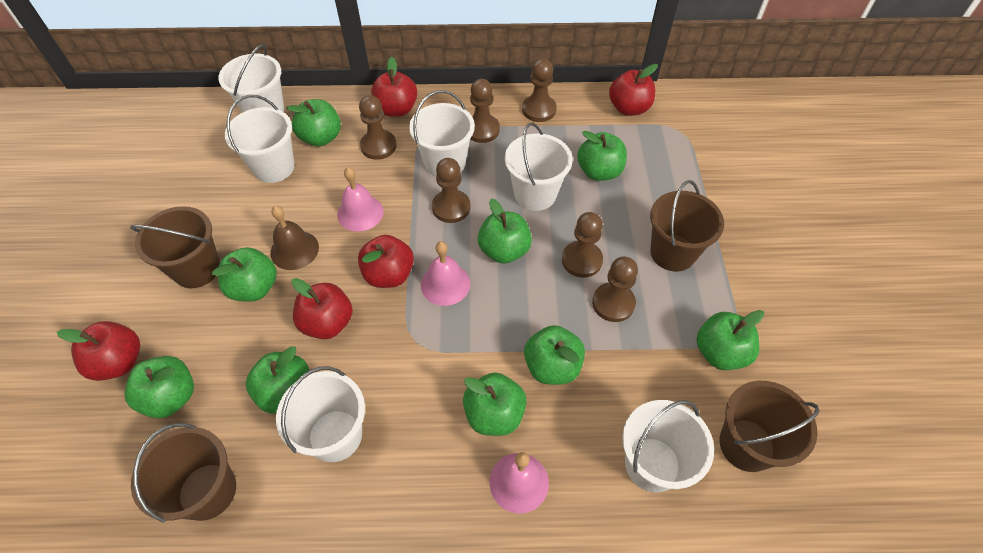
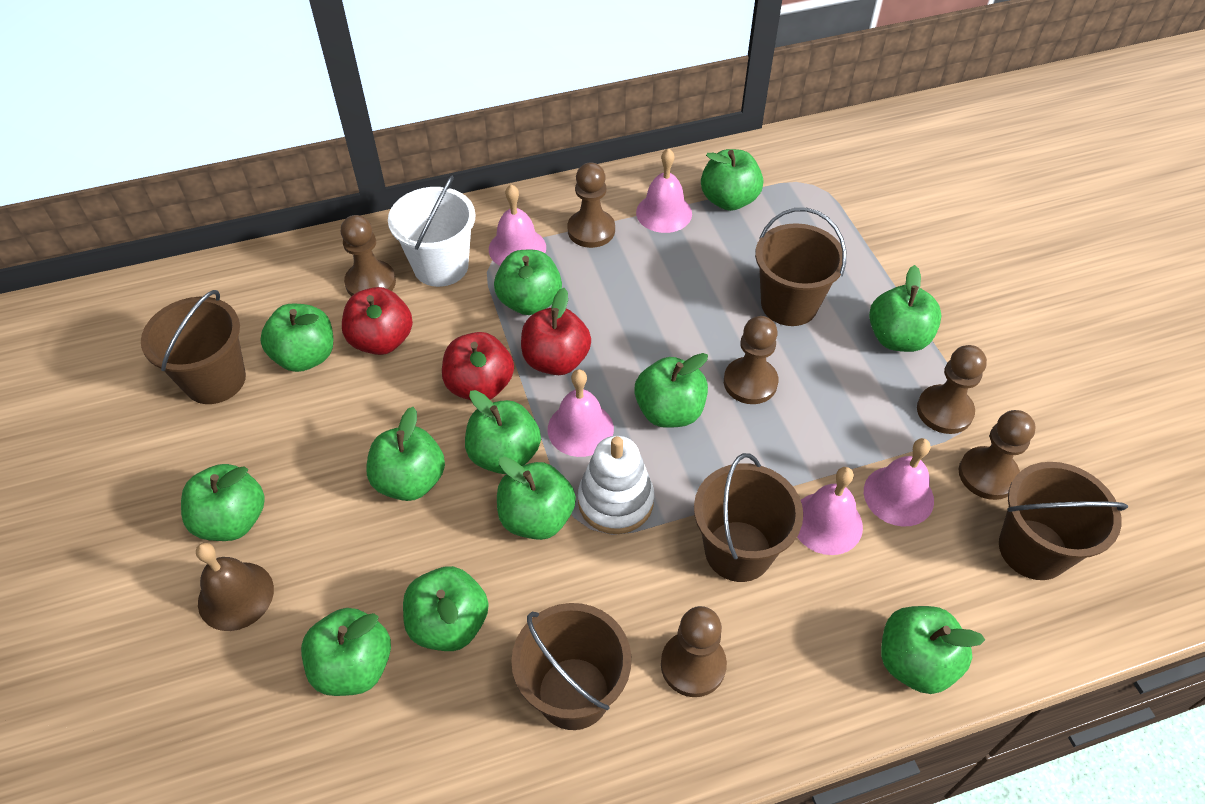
brown bucket: 4 -> 5
green apple: 9 -> 12
pink bell: 3 -> 5
red apple: 5 -> 3
white bucket: 6 -> 1
white stacking toy: 0 -> 1

